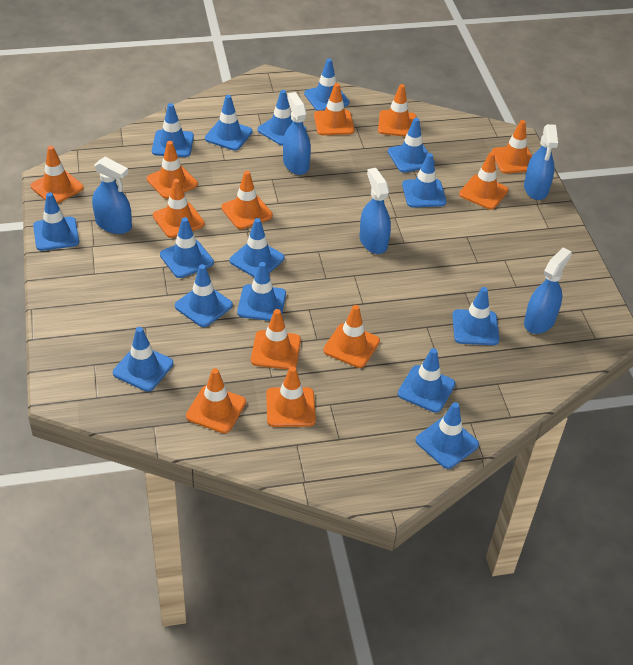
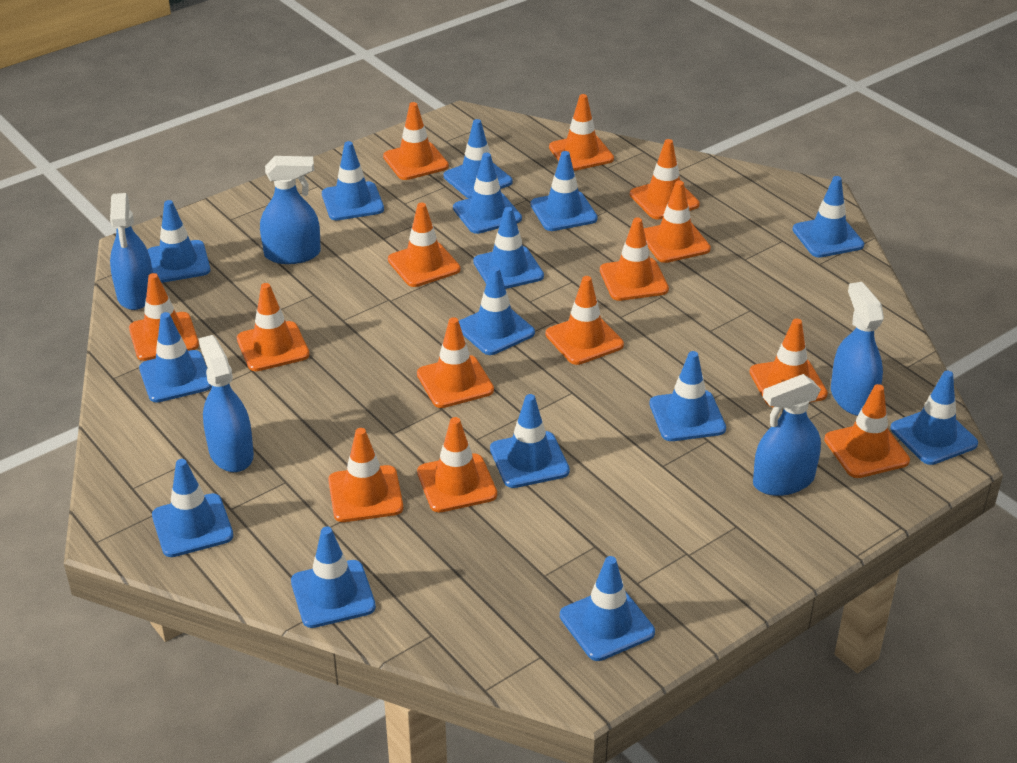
orange traffic cone: 12 -> 14

